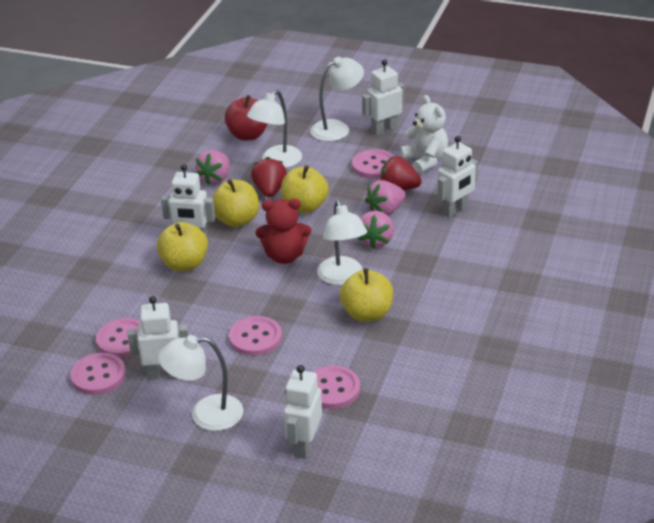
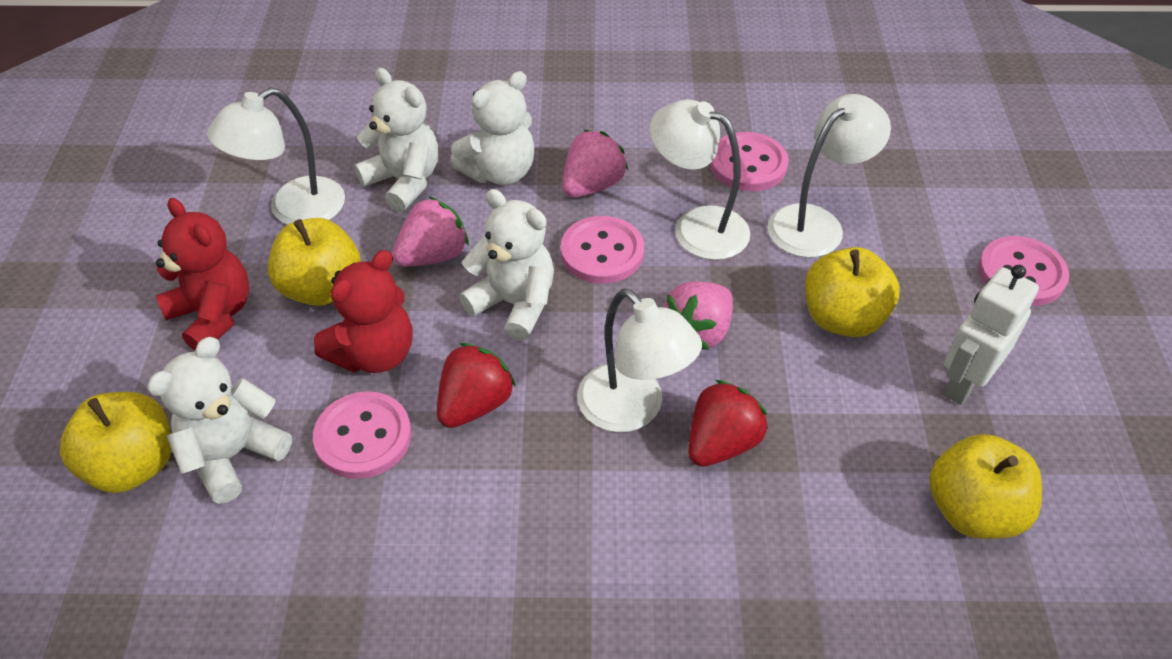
pink button: 5 -> 4
red apple: 1 -> 0
red teddy bear: 1 -> 2
white robot: 5 -> 1
white teddy bear: 1 -> 4

